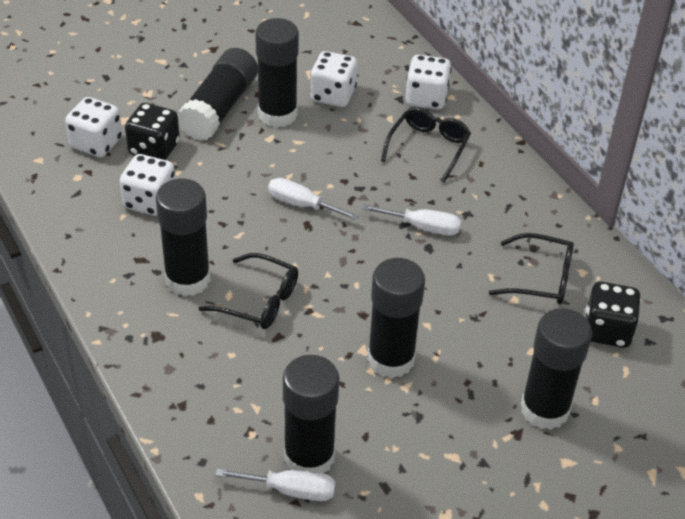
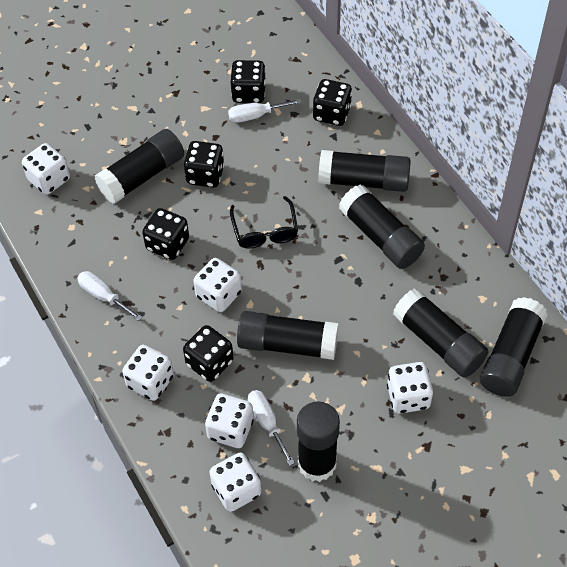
black dice: 2 -> 5
black glasses: 3 -> 1
black glue stick: 6 -> 7
white dice: 4 -> 6

